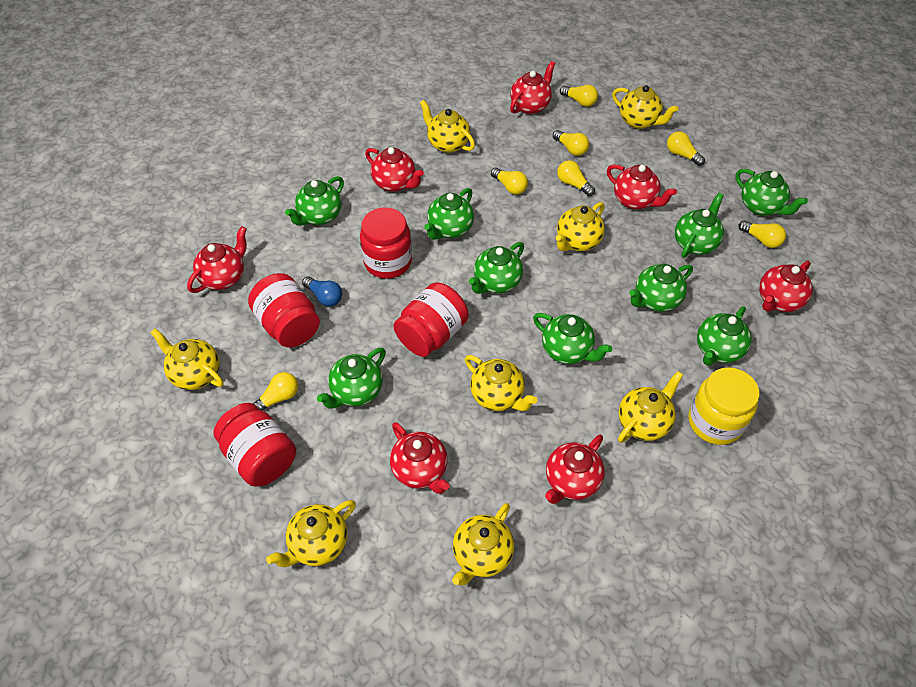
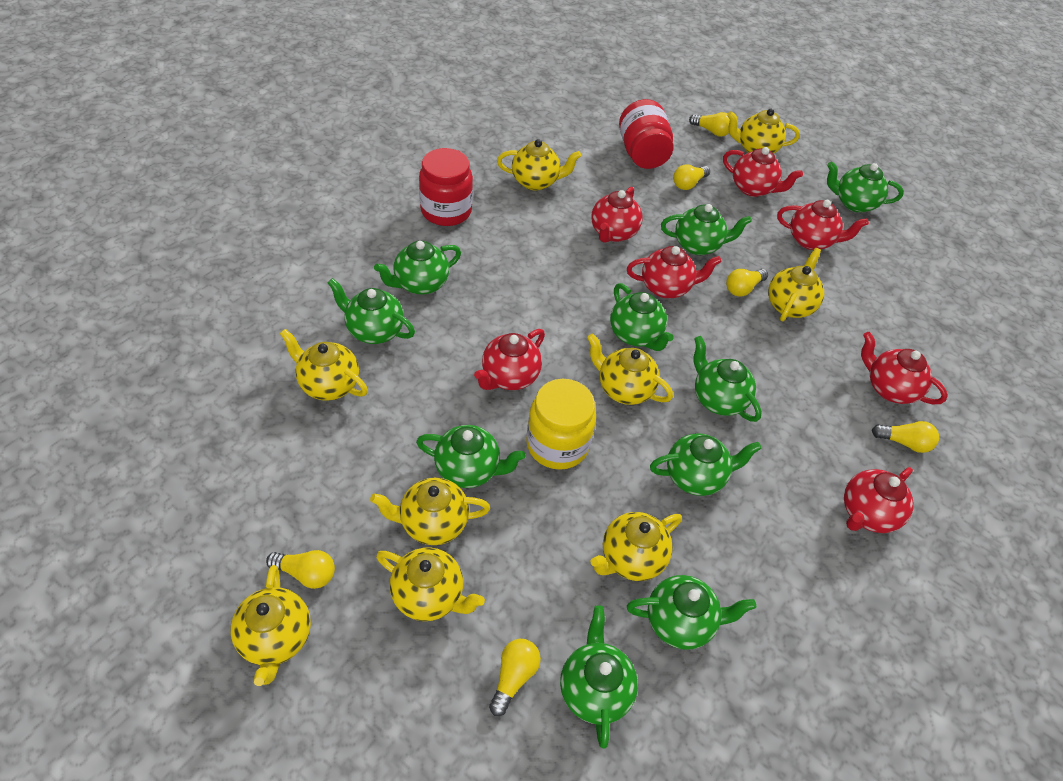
blue light bulb: 1 -> 0
green teapot: 9 -> 10
red jar: 4 -> 2
yellow light bulb: 7 -> 6
yellow teapot: 8 -> 9

